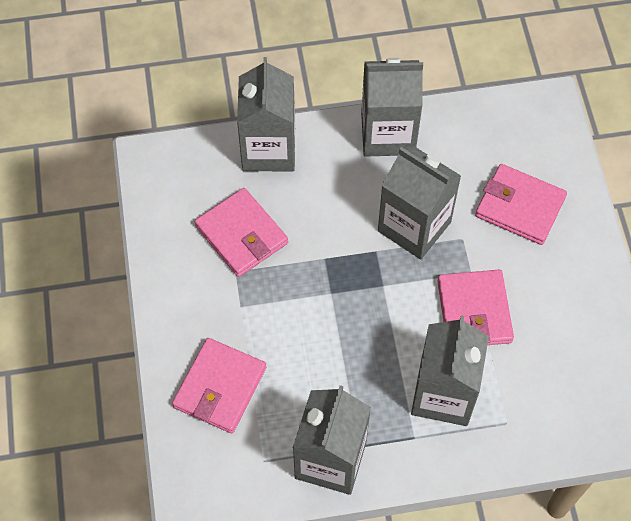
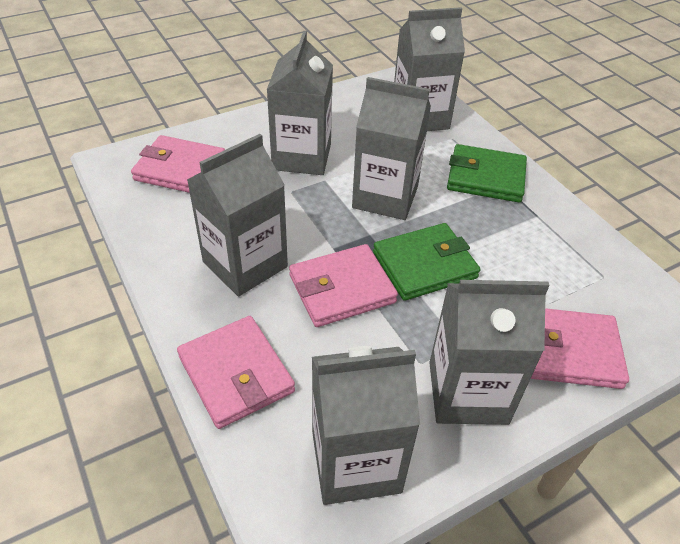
green wallet: 0 -> 2
grey carton: 5 -> 6

